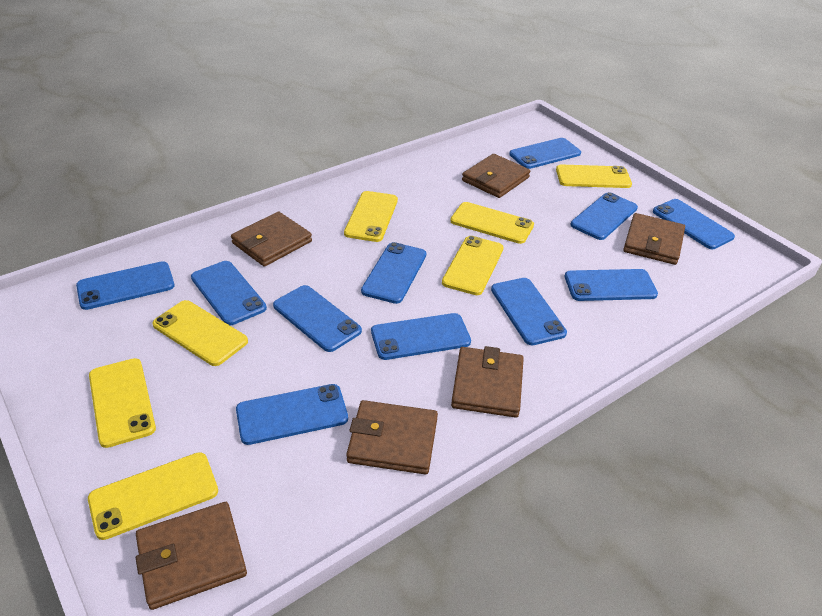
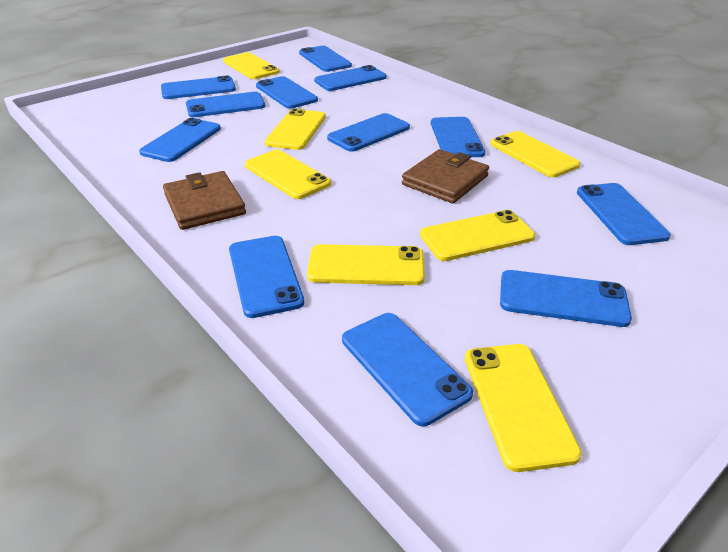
blue phone: 11 -> 12
brown wallet: 6 -> 2

